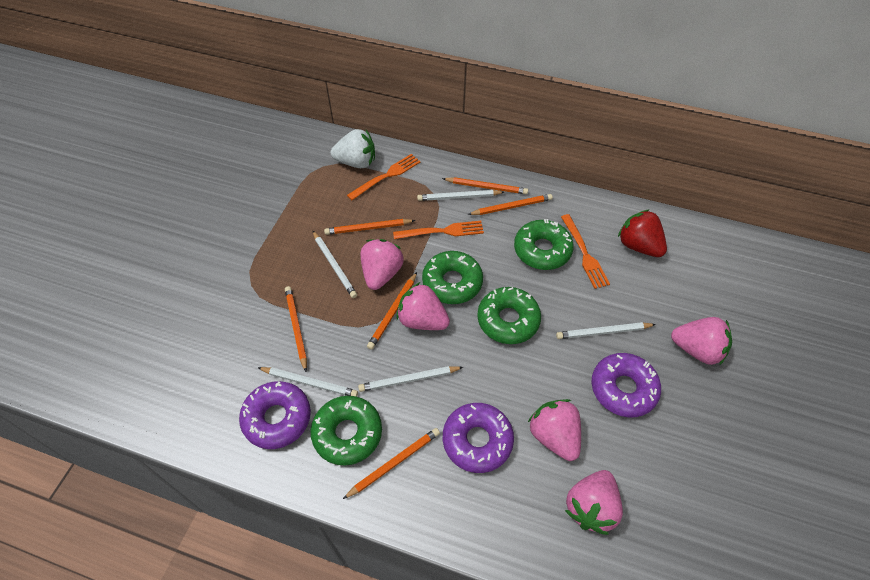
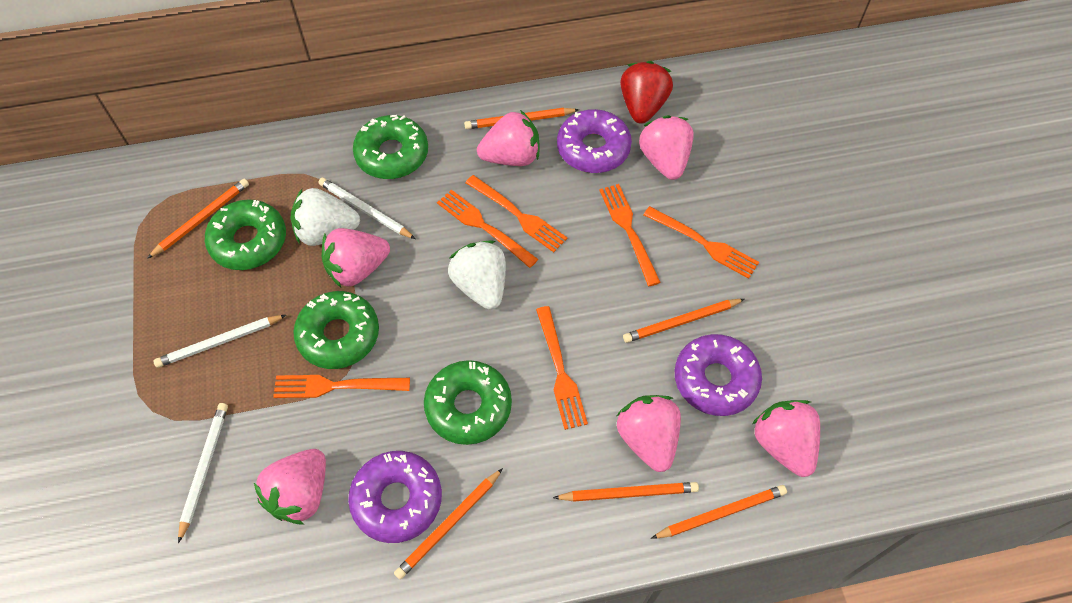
orange fork: 3 -> 6
pink strawberry: 5 -> 6
white pencil: 5 -> 3
white strawberry: 1 -> 2

